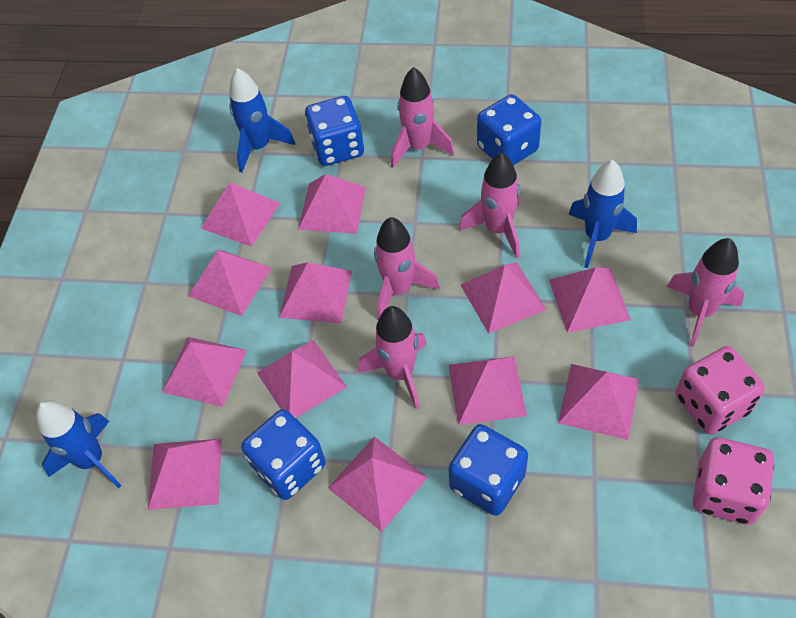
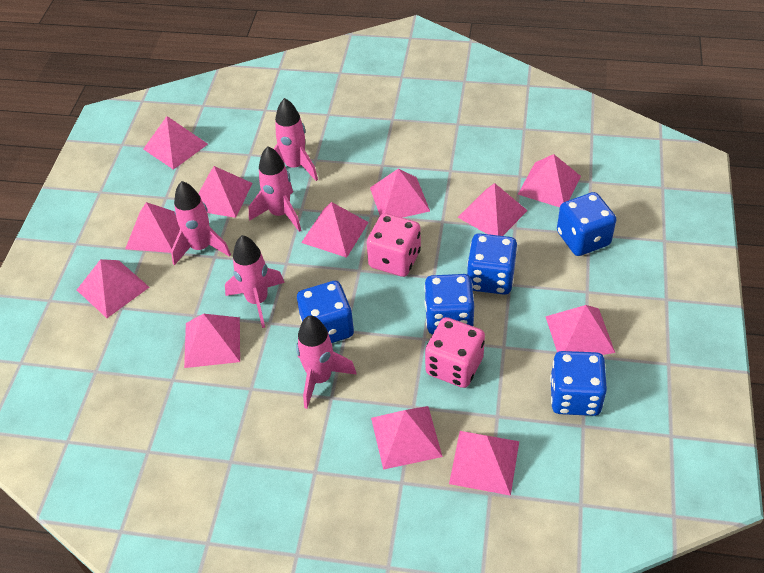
blue dice: 4 -> 5
blue rocket: 3 -> 0

